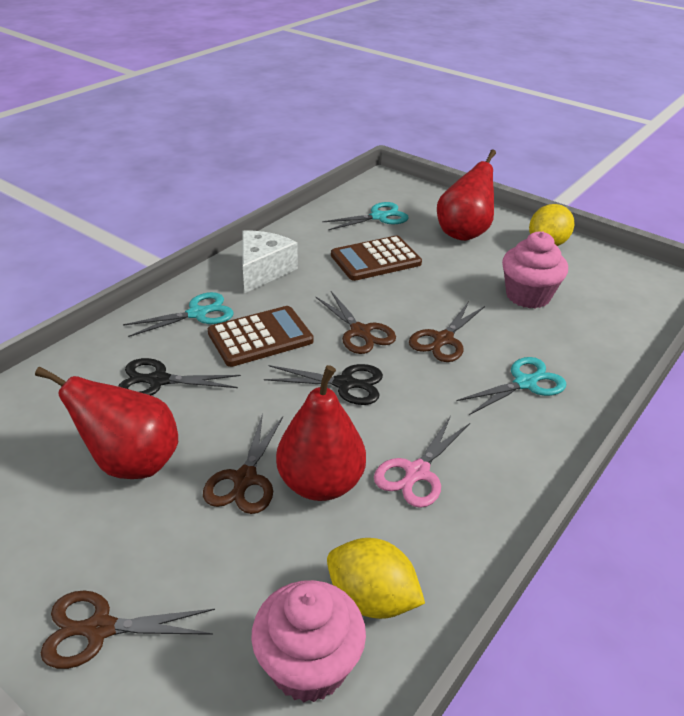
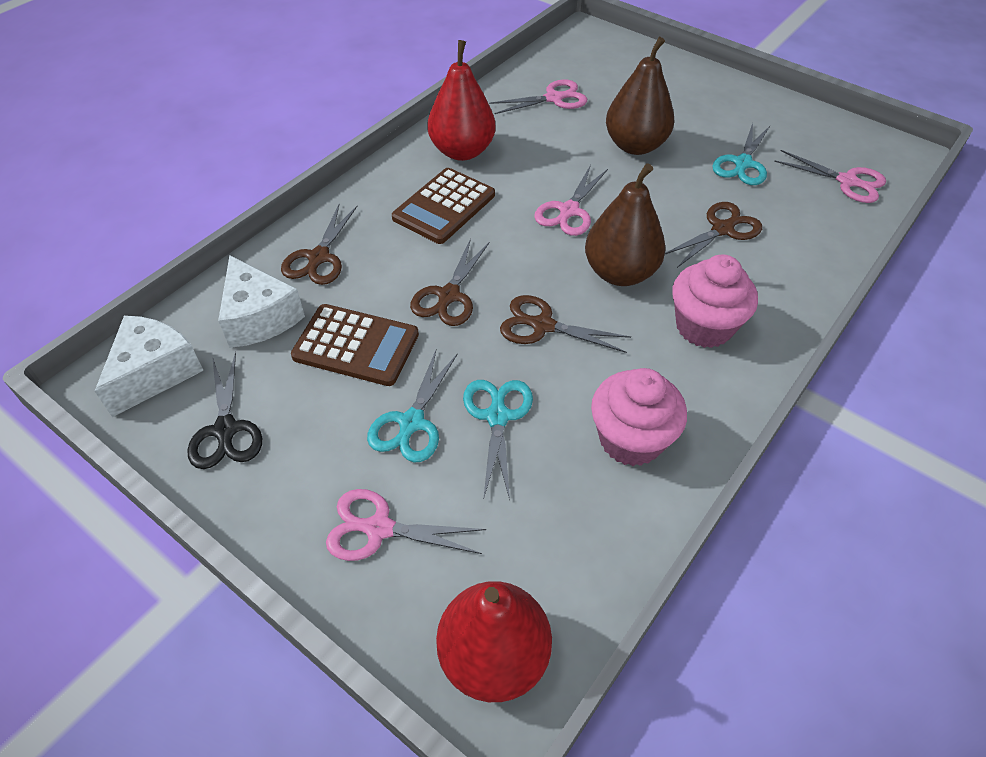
black scissors: 2 -> 1
brown pear: 0 -> 2
pink scissors: 1 -> 4
red pear: 3 -> 2
white cheese: 1 -> 2
yellow lemon: 2 -> 0

